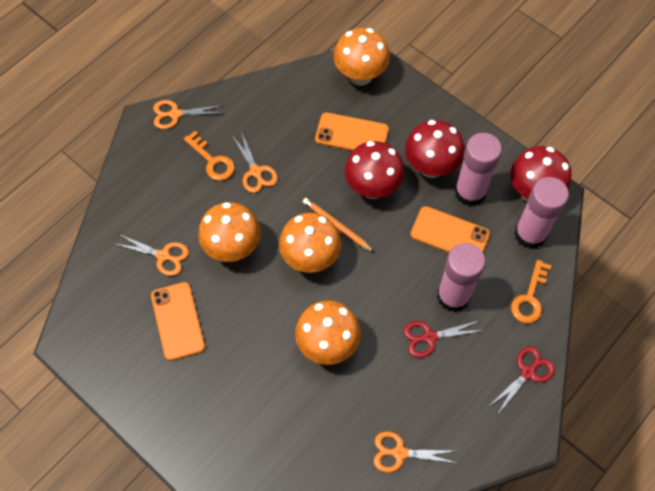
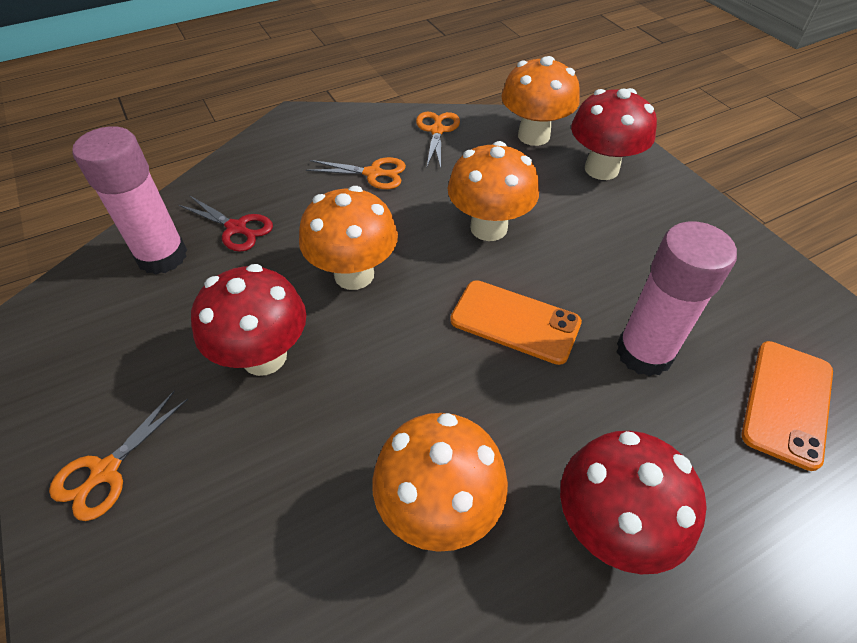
orange key: 2 -> 0
orange pencil: 1 -> 0
orange phone: 3 -> 2
orange scissors: 4 -> 3
pink glue stick: 3 -> 2
red scissors: 2 -> 1

